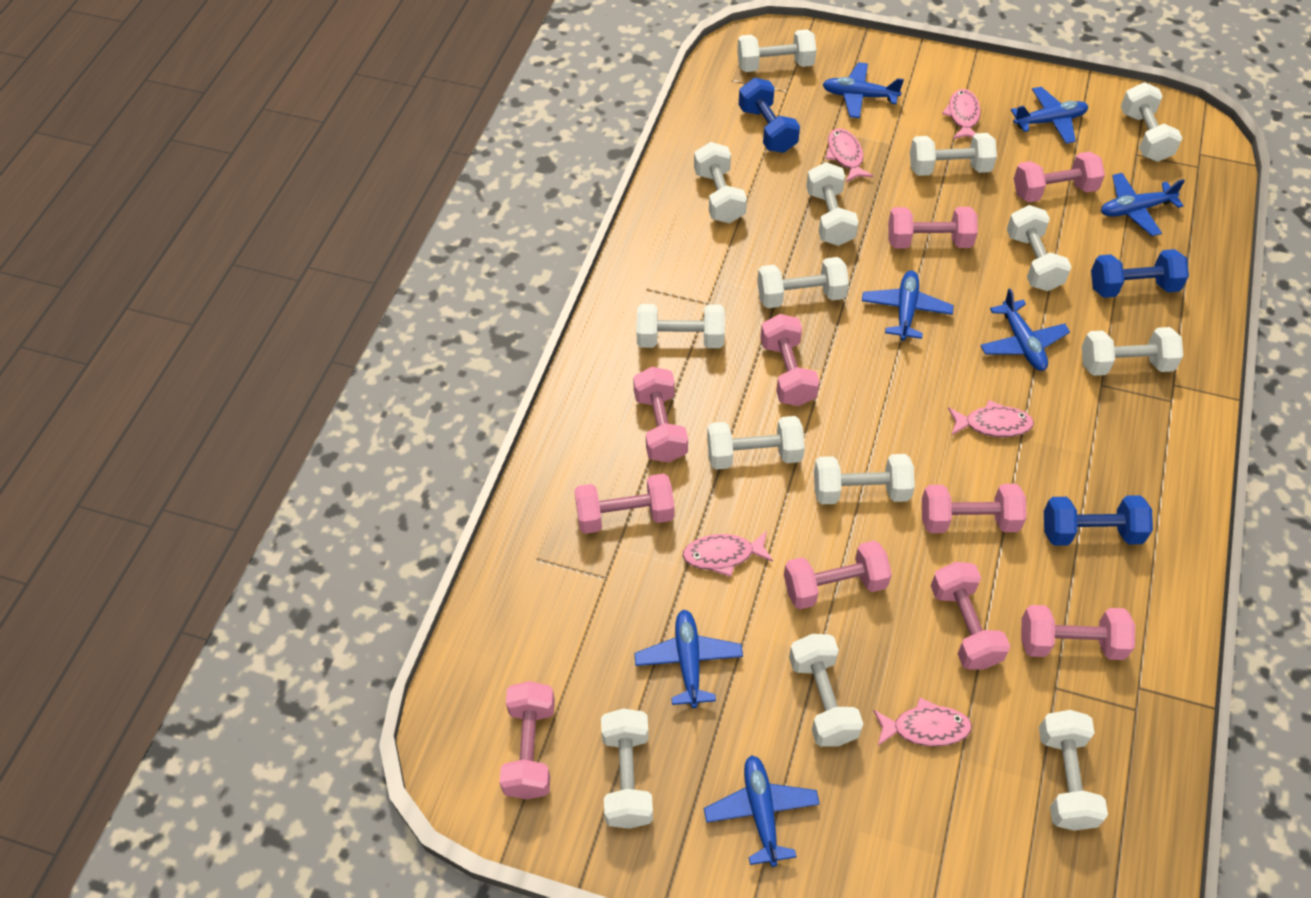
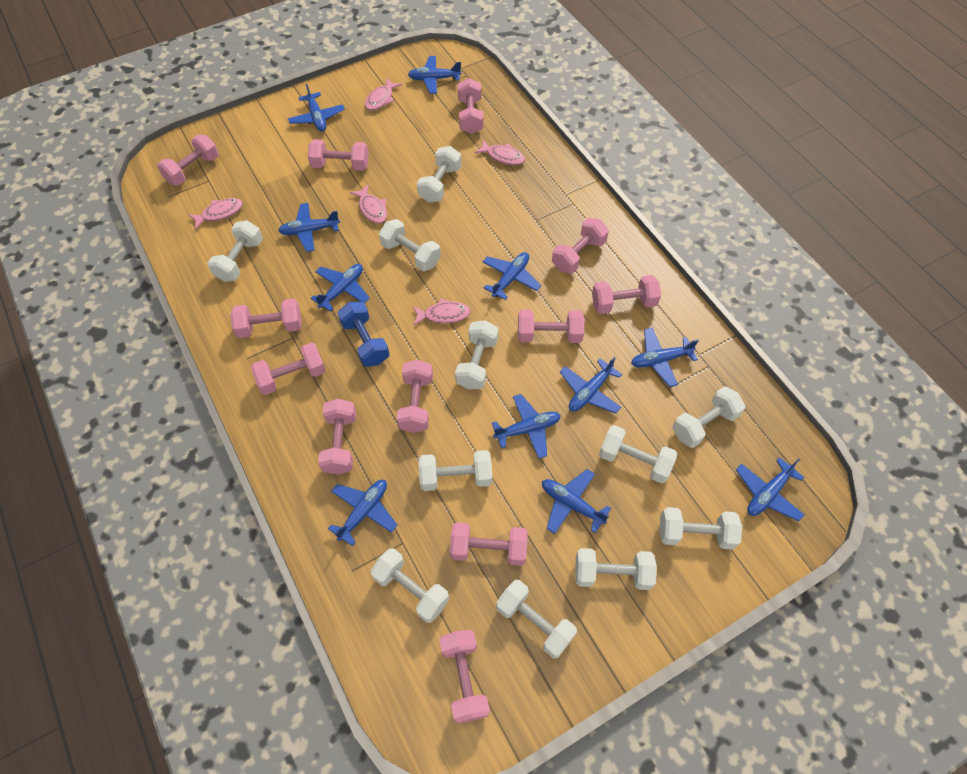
blue dumbbell: 3 -> 1
blue plane: 7 -> 11
pink dumbbell: 10 -> 12
white dumbbell: 14 -> 11

